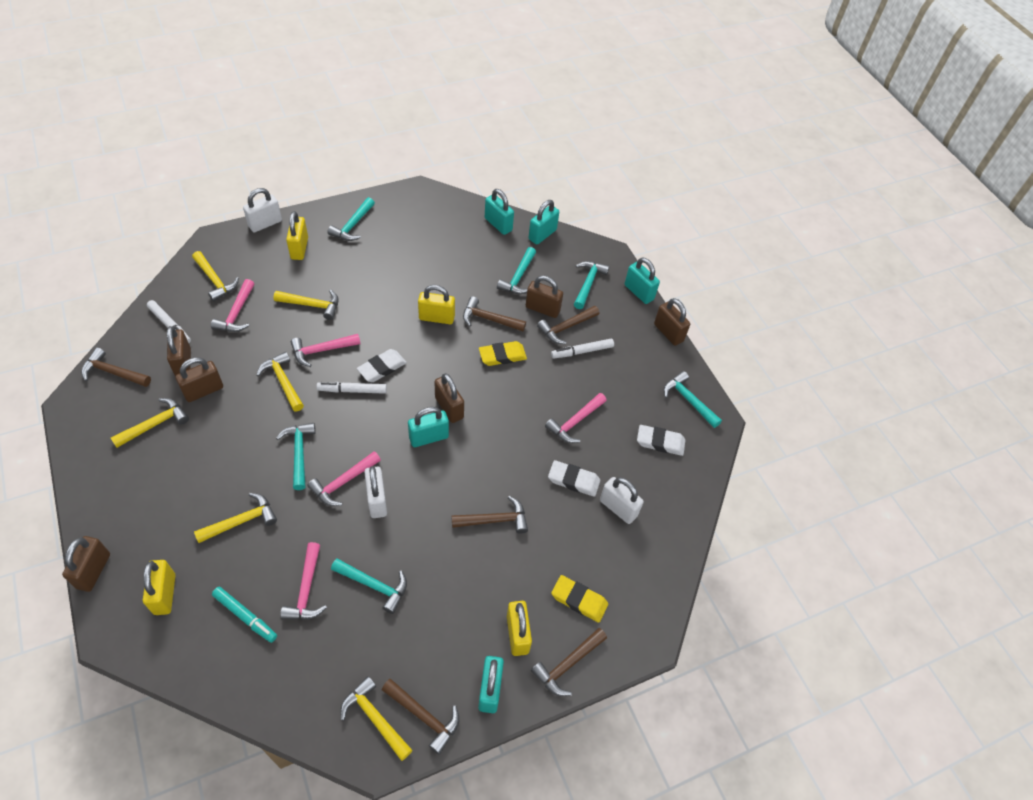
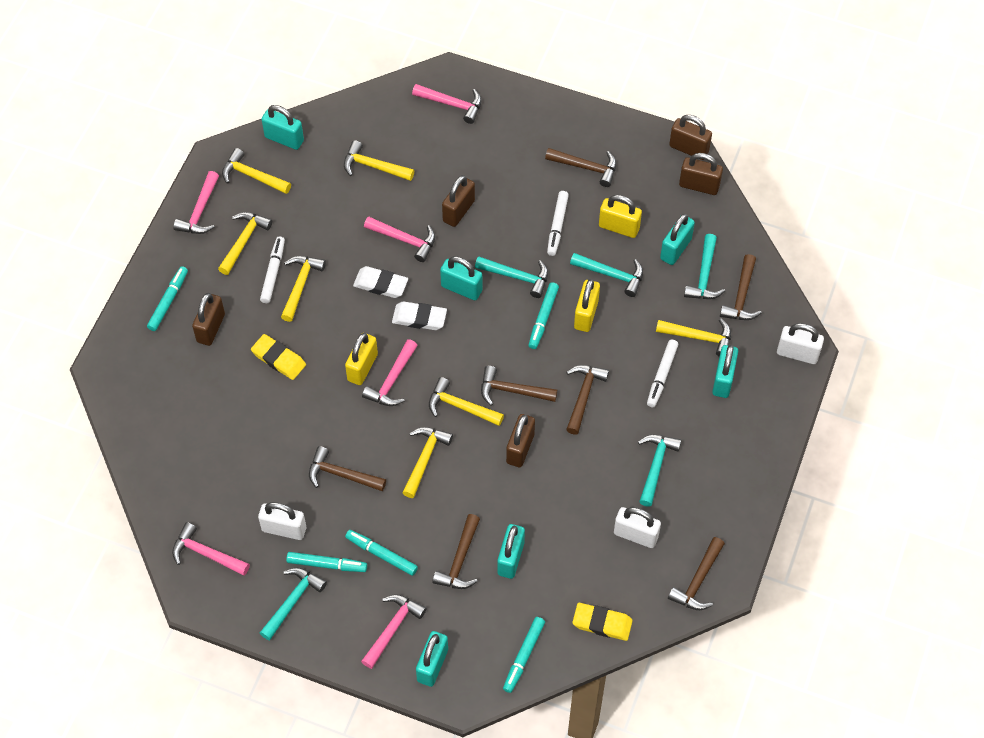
brown hammer: 6 -> 7
brown padlock: 6 -> 5
pink hammer: 5 -> 6
turquoise hammer: 6 -> 5
turquoise marker: 1 -> 5
turquoise padlock: 5 -> 6
white eraser: 3 -> 2
yellow hammer: 6 -> 7
yellow padlock: 4 -> 3

